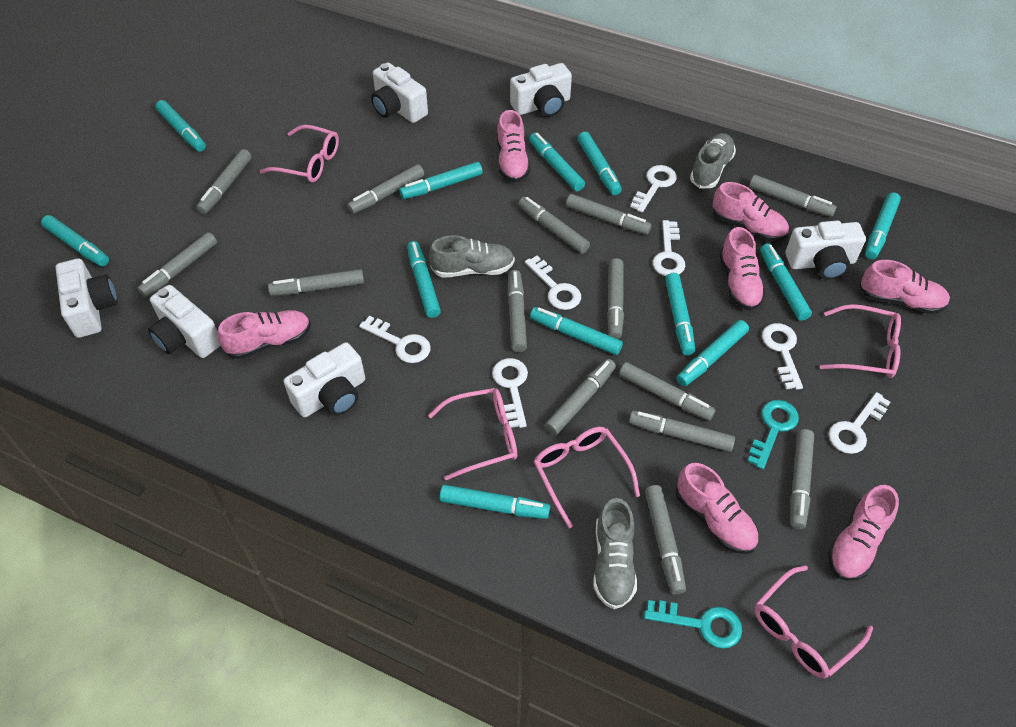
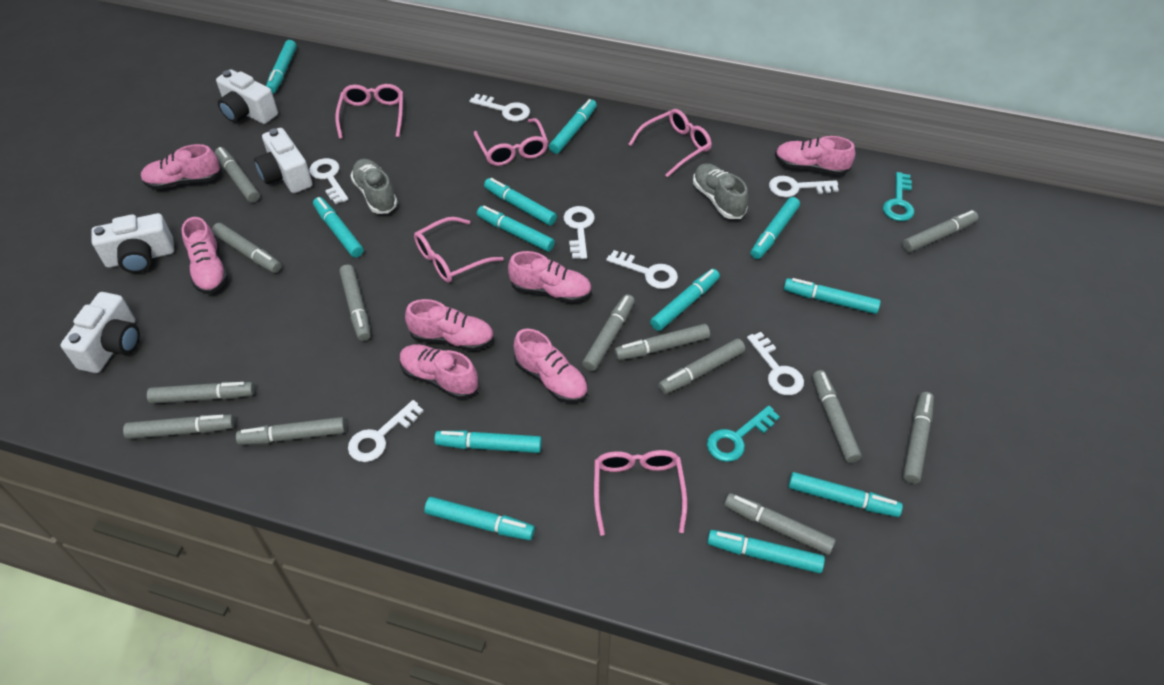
grey marker: 14 -> 13
grey shoe: 3 -> 2
white camera: 6 -> 4

